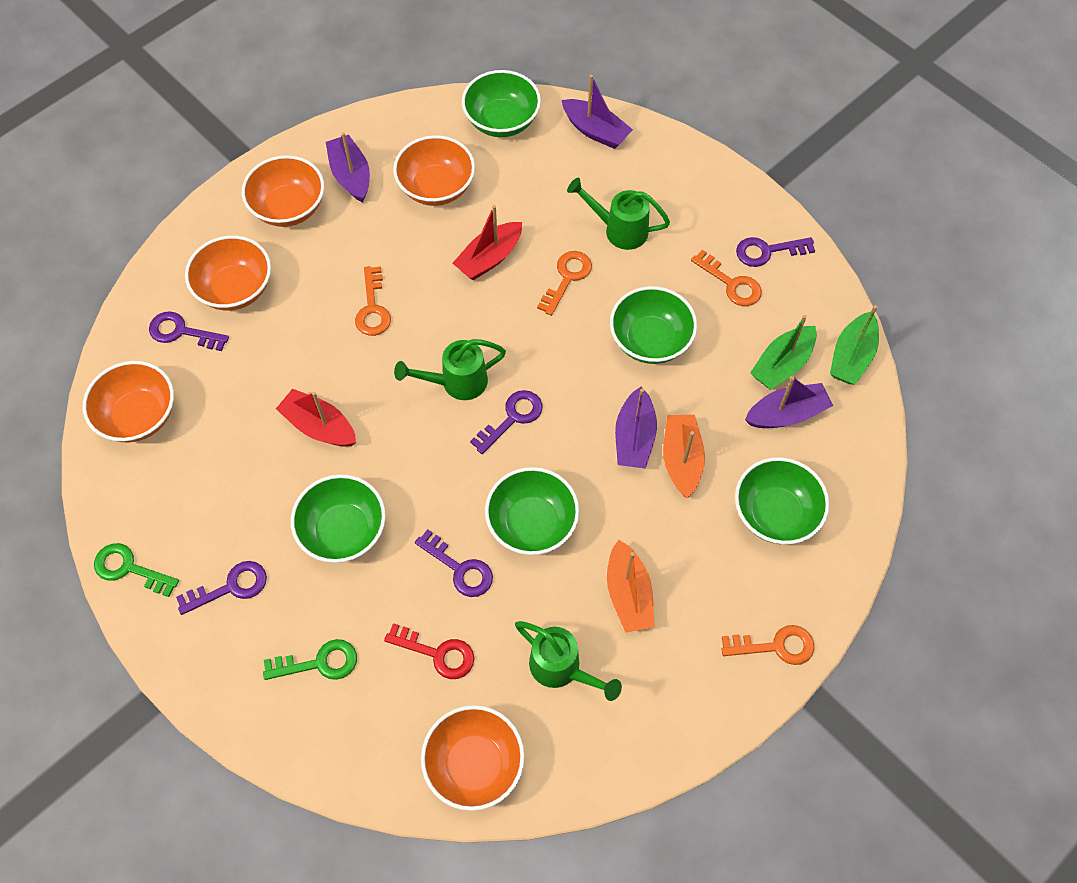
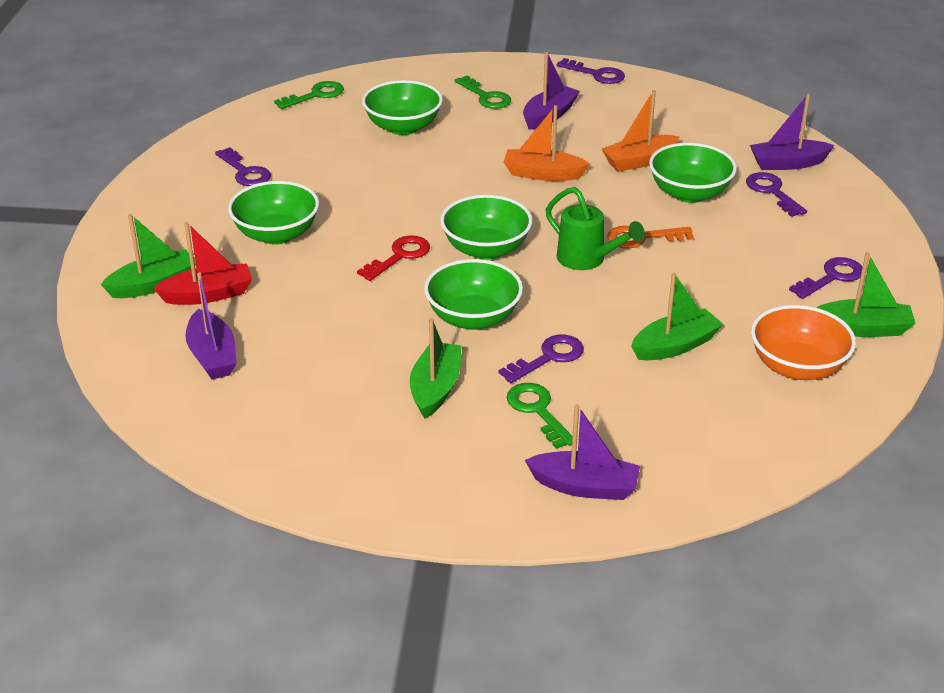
green boat: 2 -> 4
green key: 2 -> 3
green watering can: 3 -> 1
orange bowl: 5 -> 1
orange key: 4 -> 1
red boat: 2 -> 1

